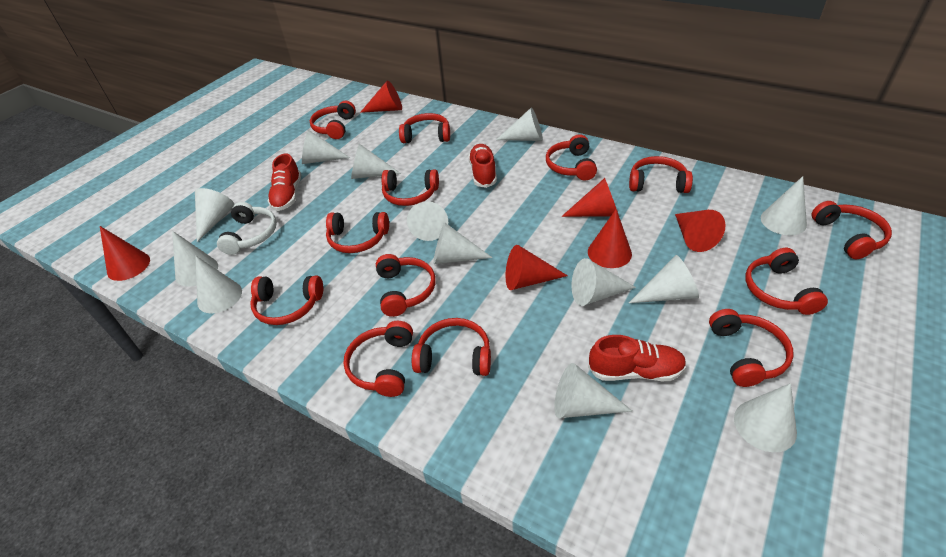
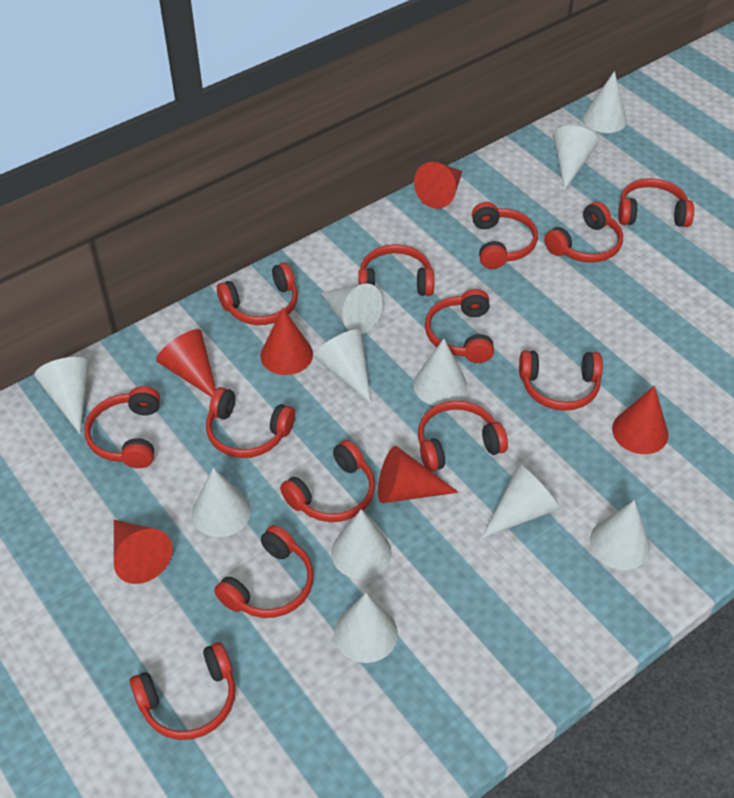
red shoe: 3 -> 0
white cone: 13 -> 11
white headphones: 1 -> 0

